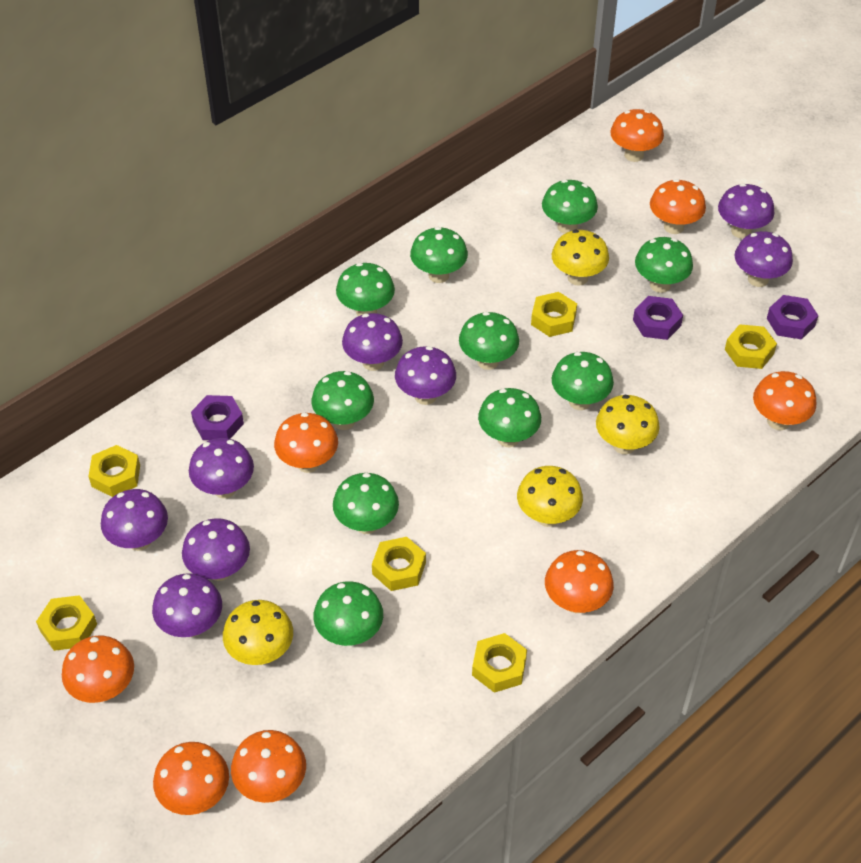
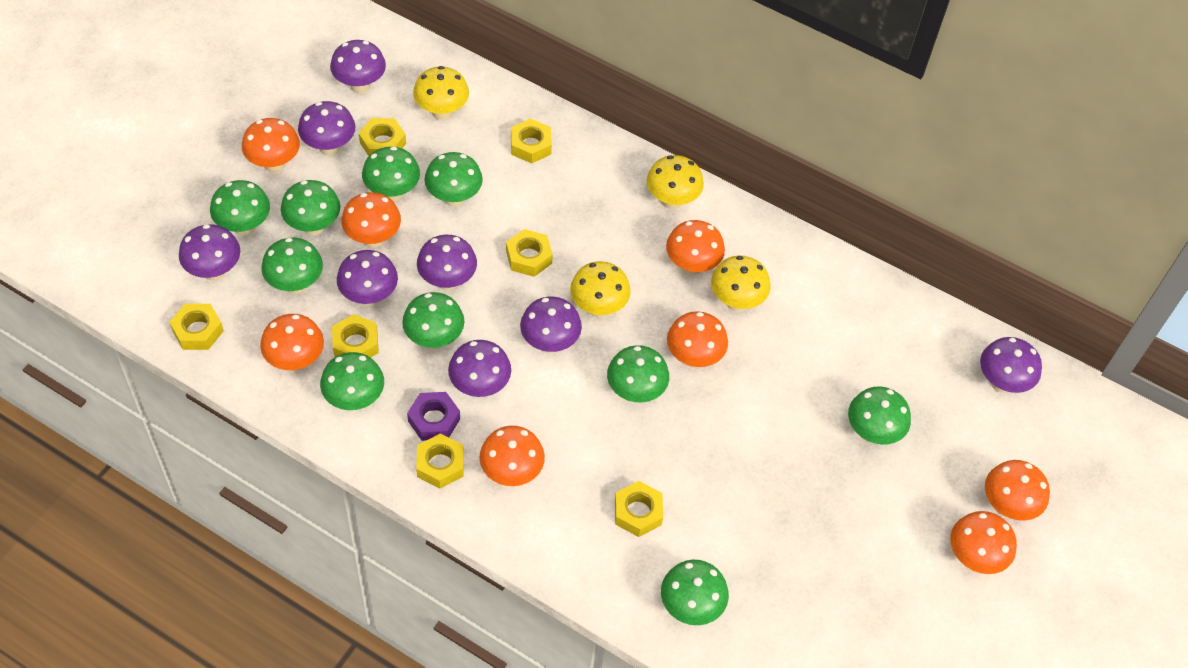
purple nut: 3 -> 1
yellow nut: 6 -> 7

